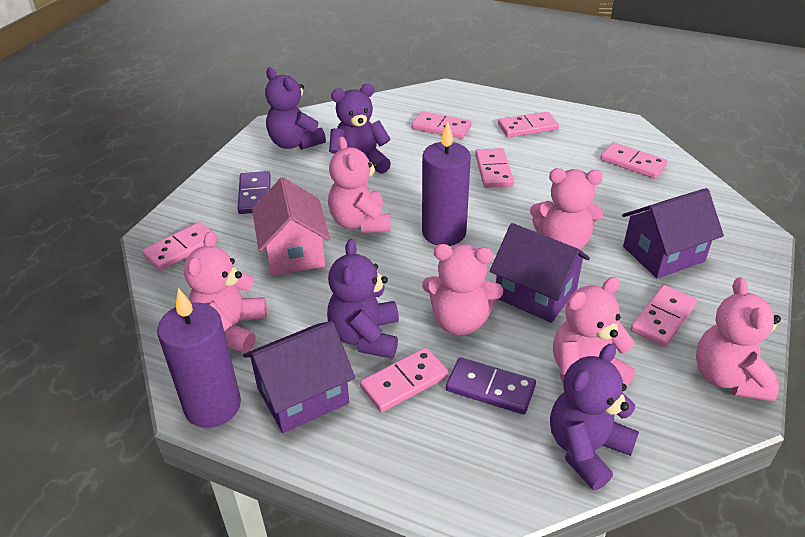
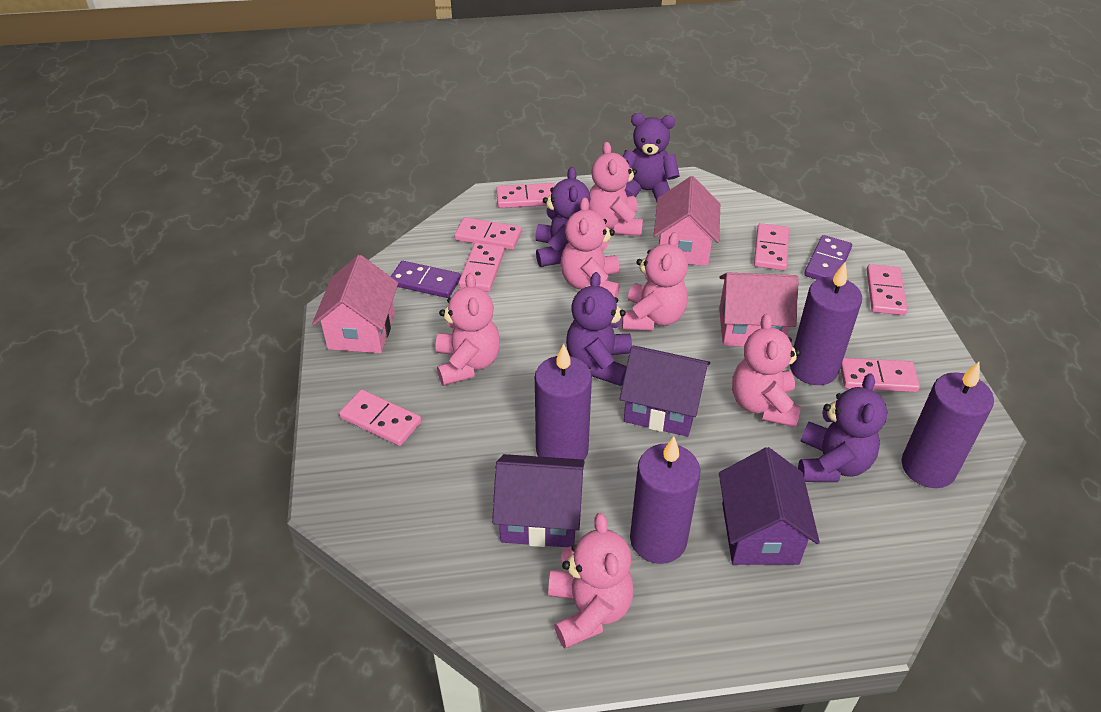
pink house: 1 -> 3
purple candle: 2 -> 4

